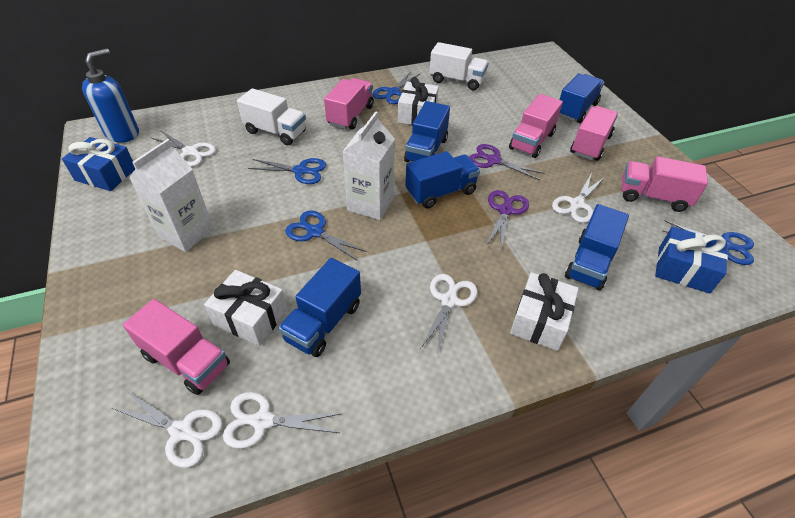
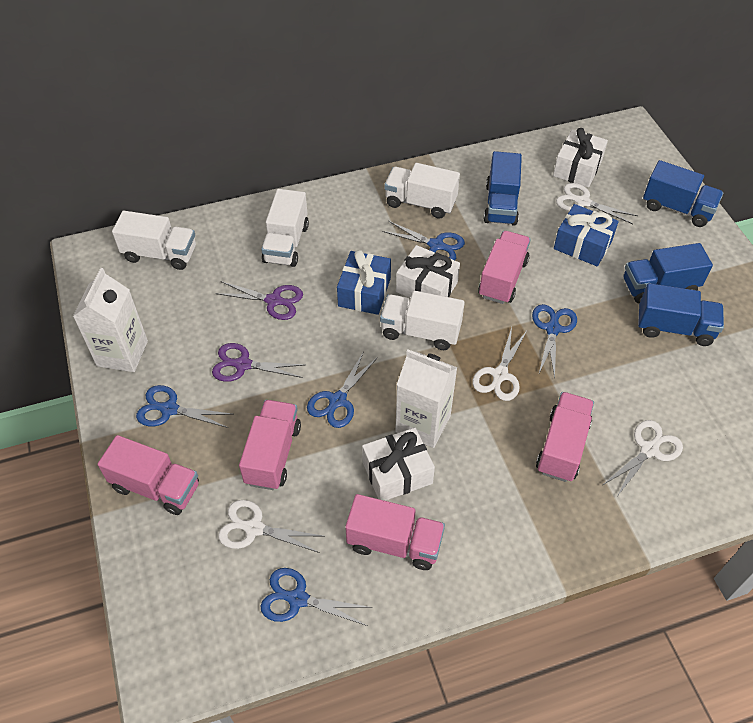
blue scissors: 4 -> 5
blue soap dispenser: 1 -> 0
blue truck: 5 -> 4
white scissors: 5 -> 4
white truck: 2 -> 4

